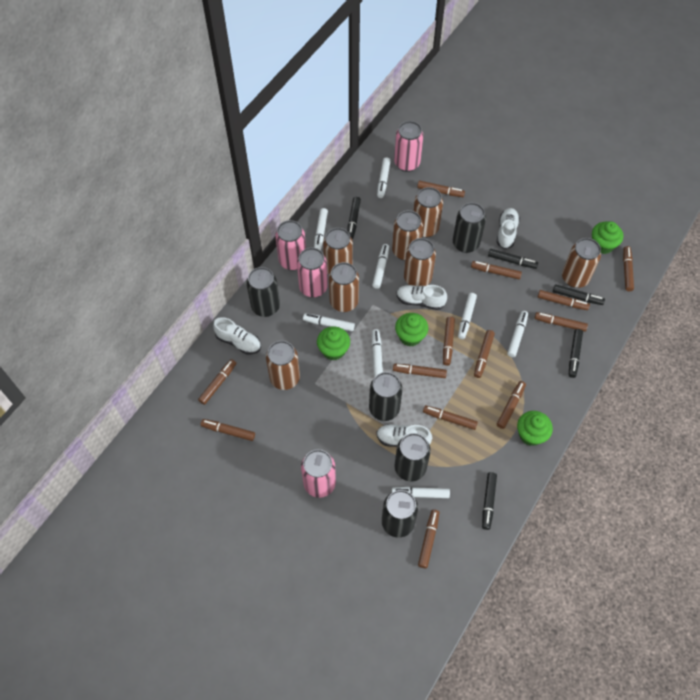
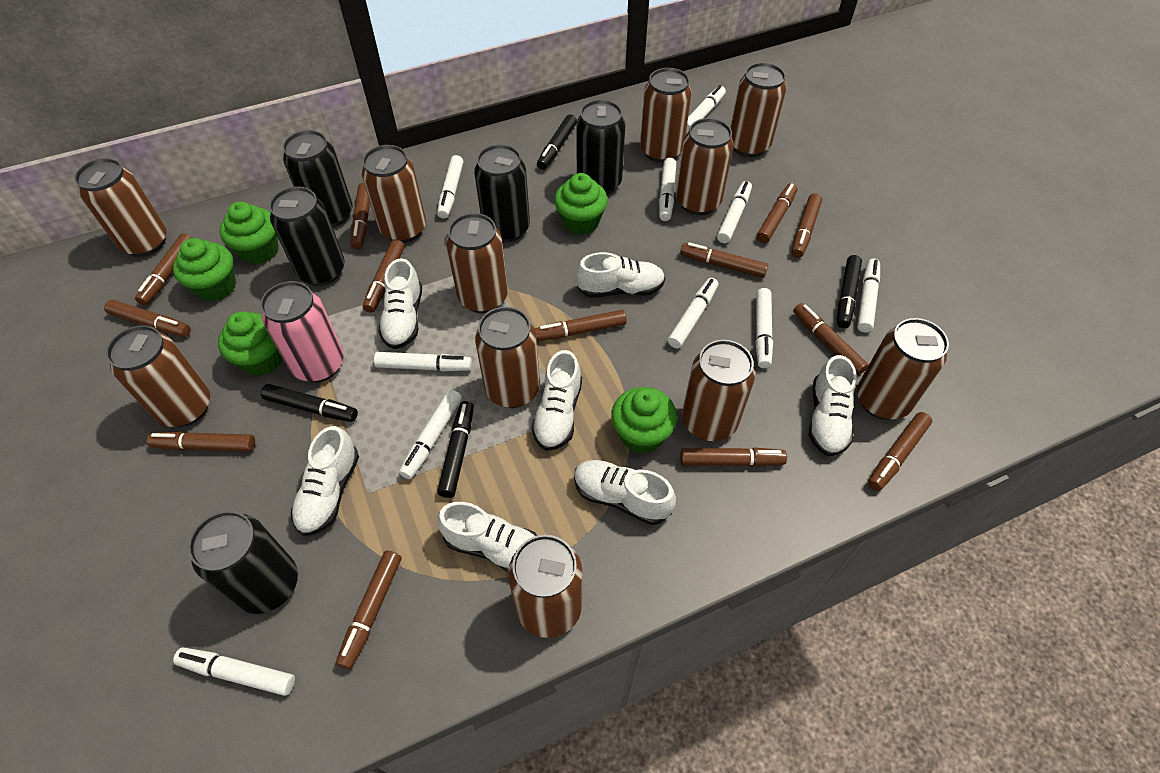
black marker: 5 -> 4
brown can: 7 -> 11
green cupcake: 4 -> 5
pink can: 4 -> 1
white marker: 8 -> 10
white shoe: 4 -> 7

